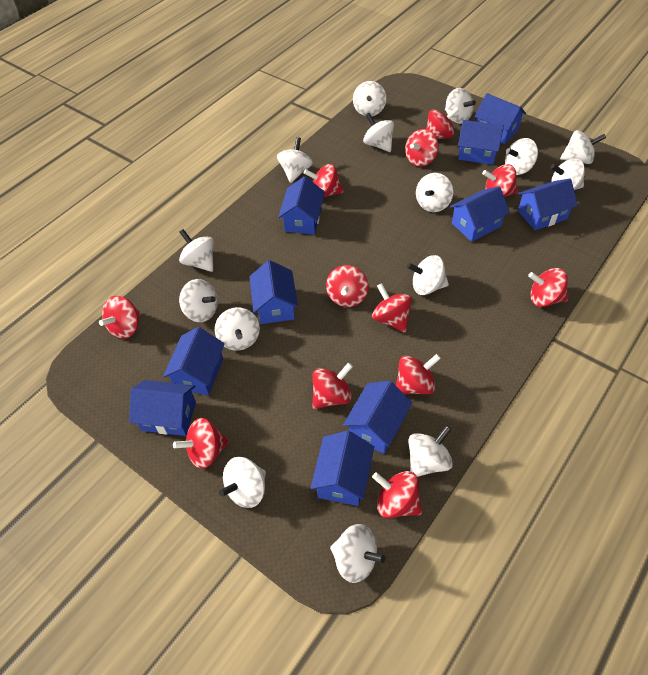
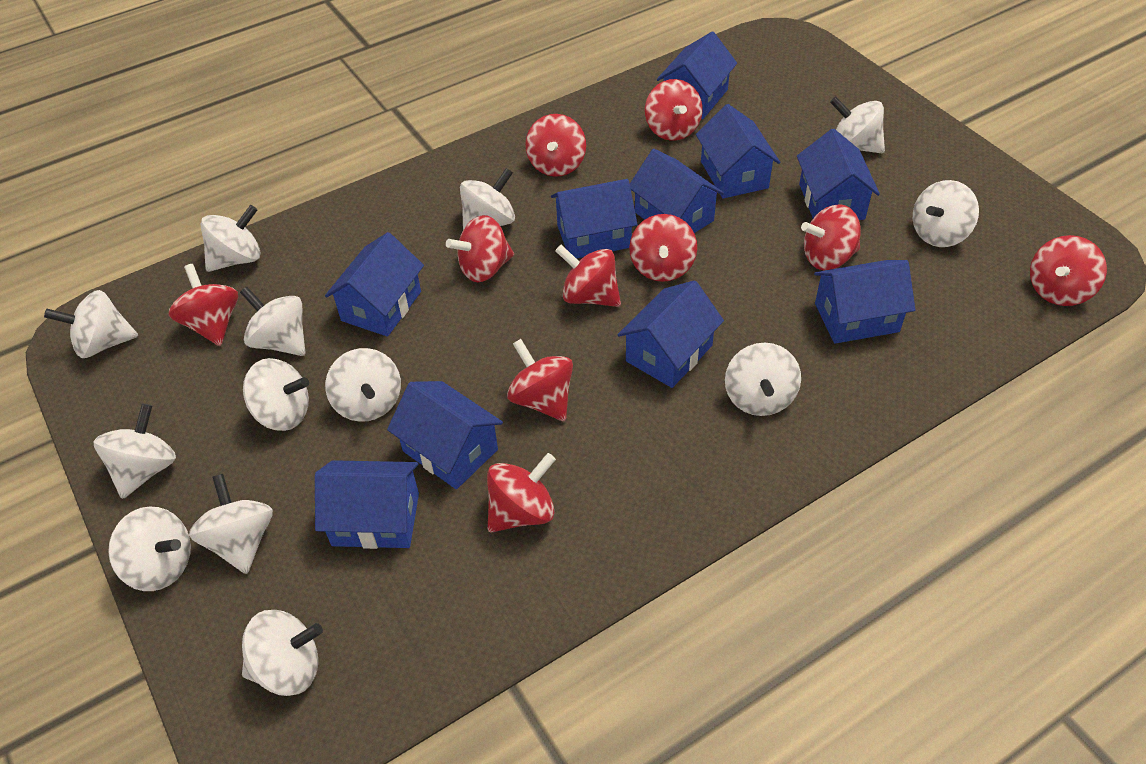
red spinning top: 12 -> 10
white spinning top: 15 -> 13

